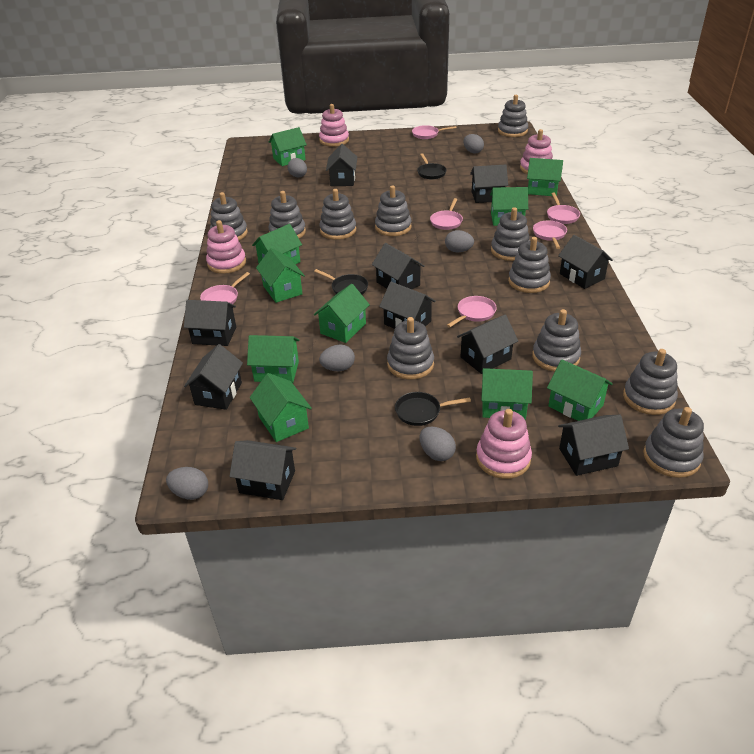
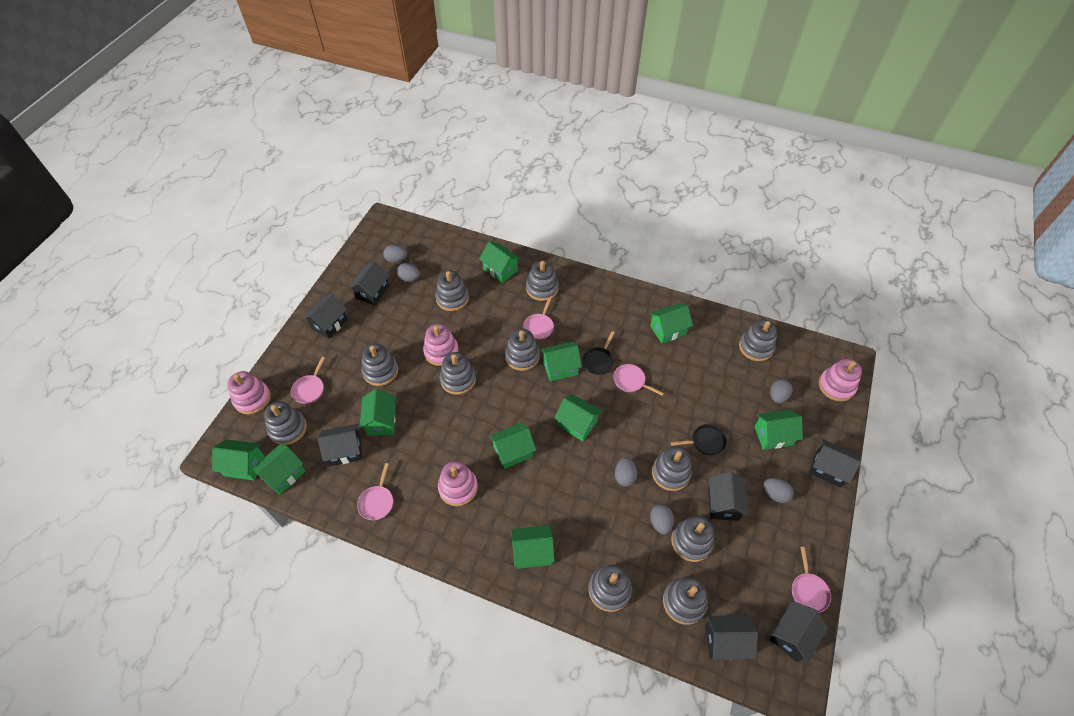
black house: 10 -> 7
black pan: 3 -> 2
pink pan: 6 -> 5

